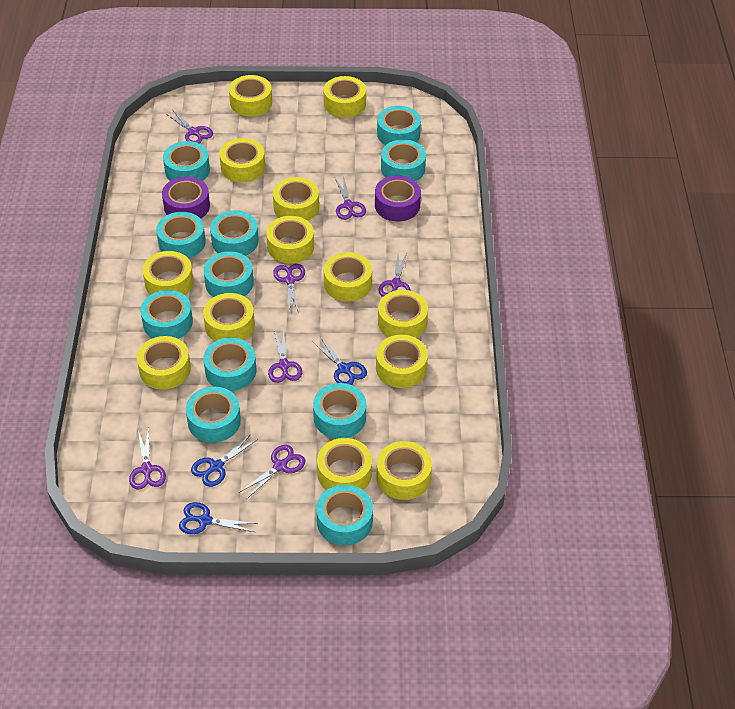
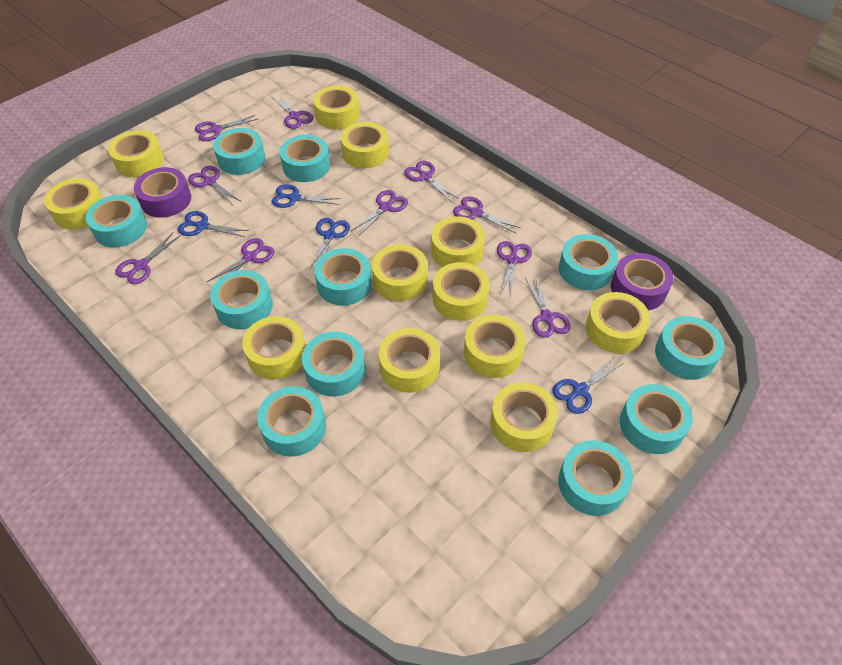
blue scissors: 3 -> 4
purple scissors: 7 -> 10
yellow tape: 13 -> 12

